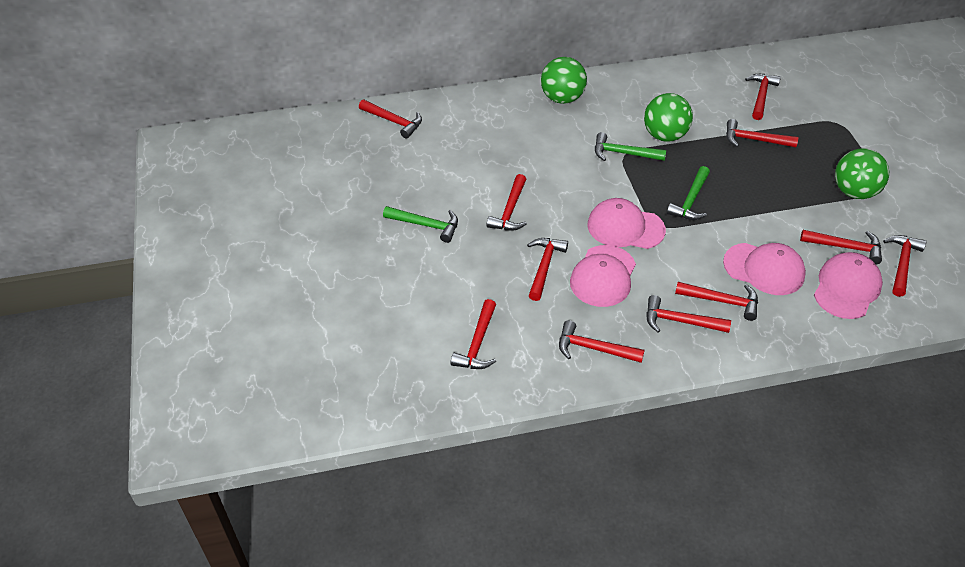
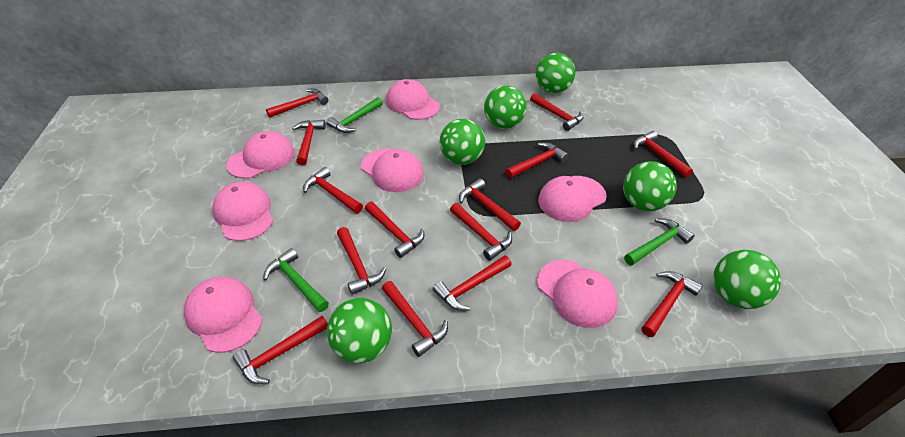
green ball: 3 -> 6
pink cap: 4 -> 7
red hammer: 11 -> 14

